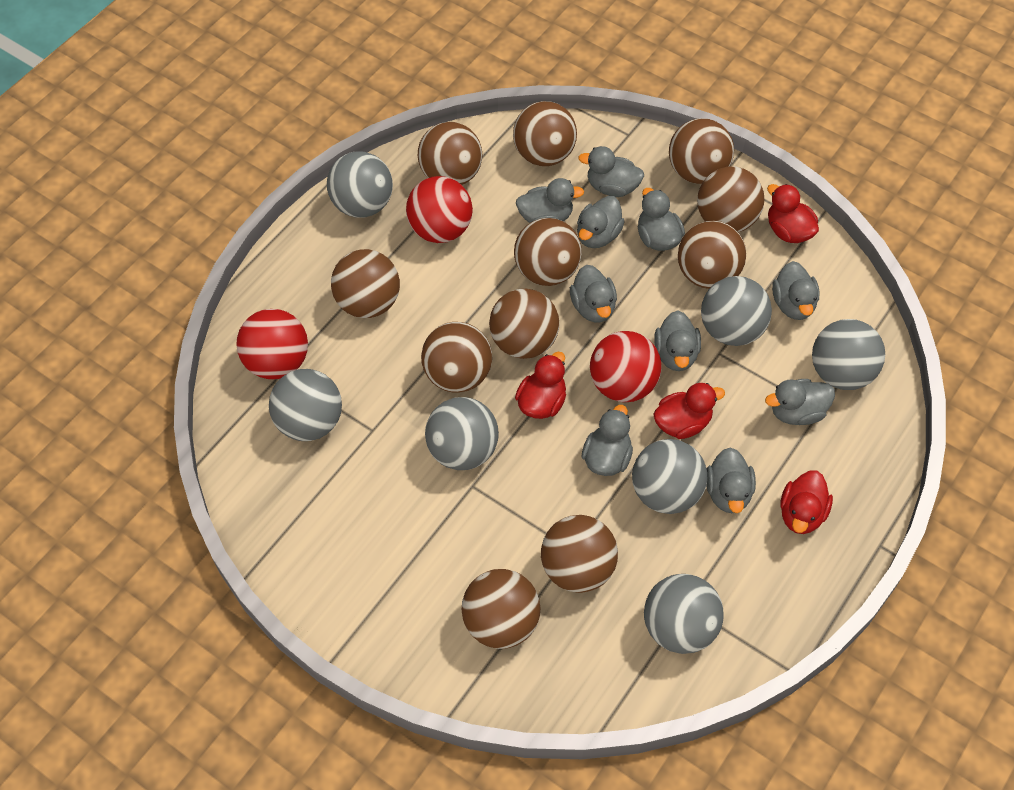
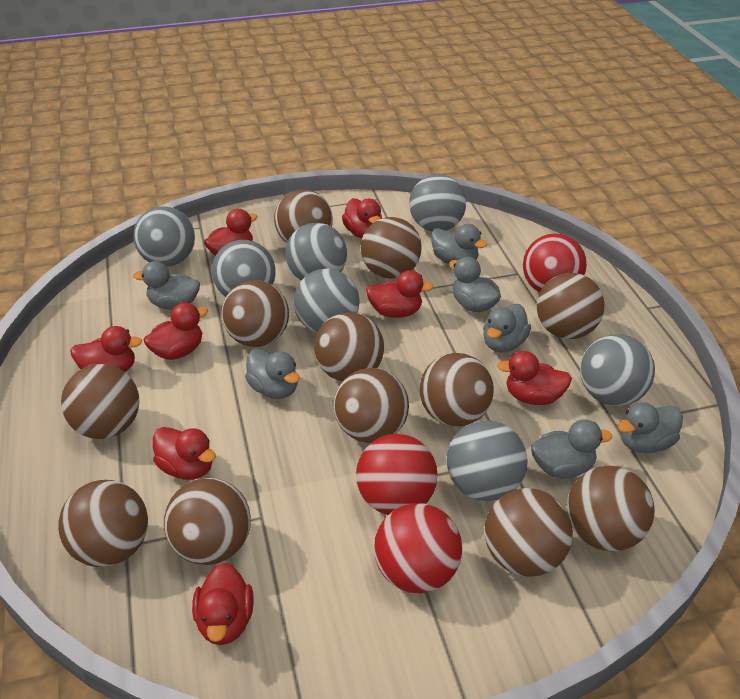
brown ball: 11 -> 12
grey duck: 10 -> 7
red duck: 4 -> 8

